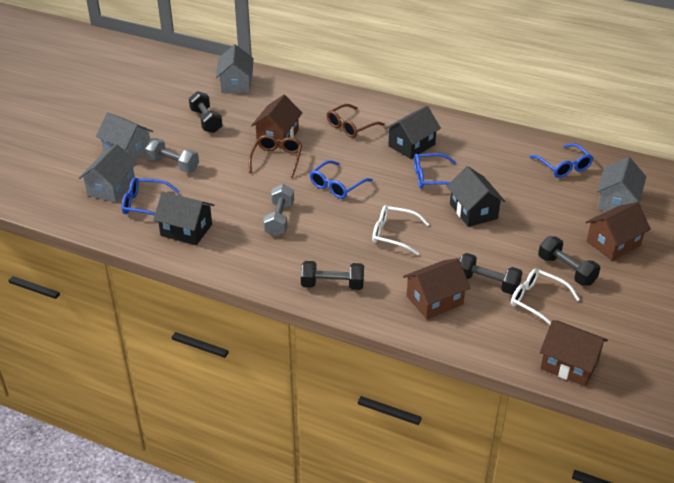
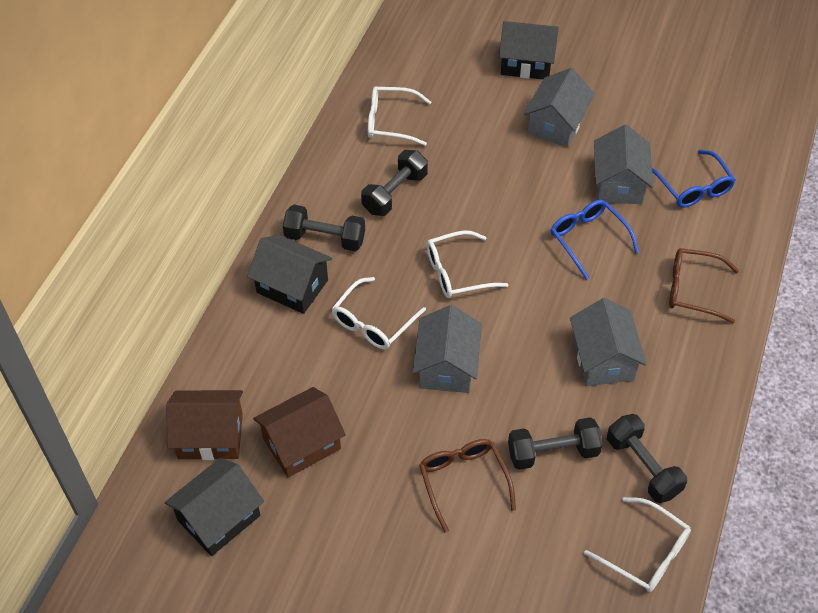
blue glasses: 4 -> 2
brown house: 4 -> 2
grey dumbbell: 2 -> 0
white glasses: 2 -> 4

